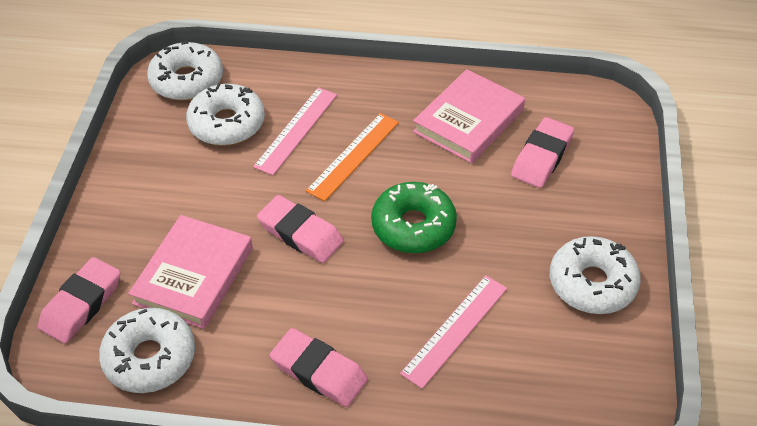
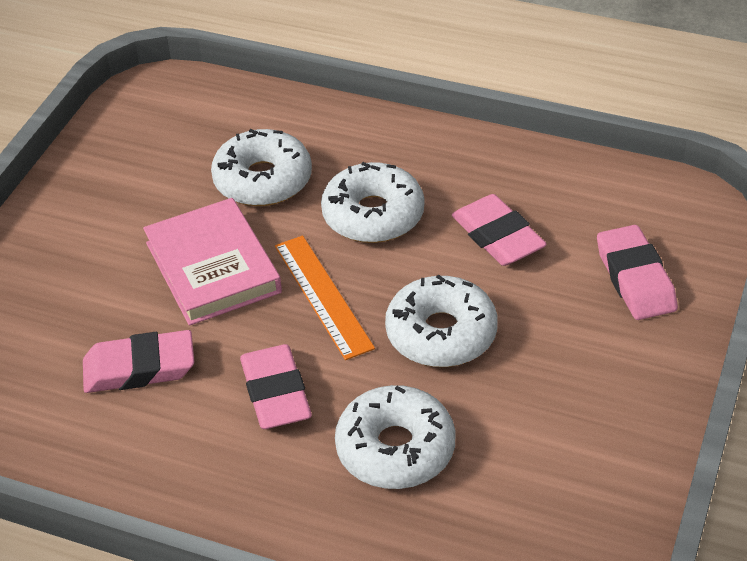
green donut: 1 -> 0
pink book: 2 -> 1
pink ruler: 2 -> 0

